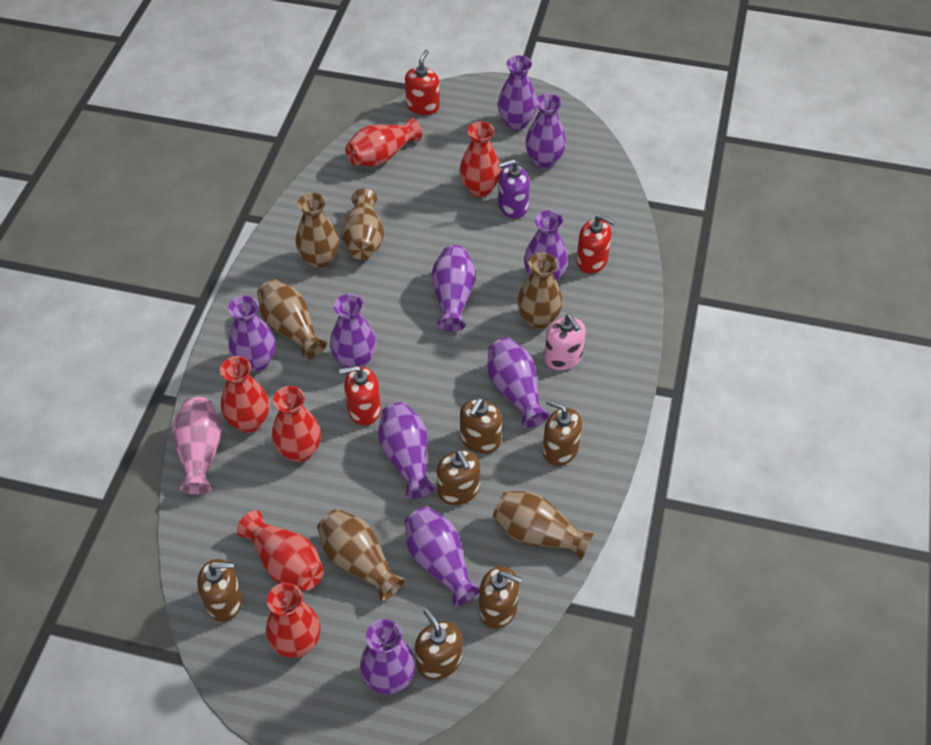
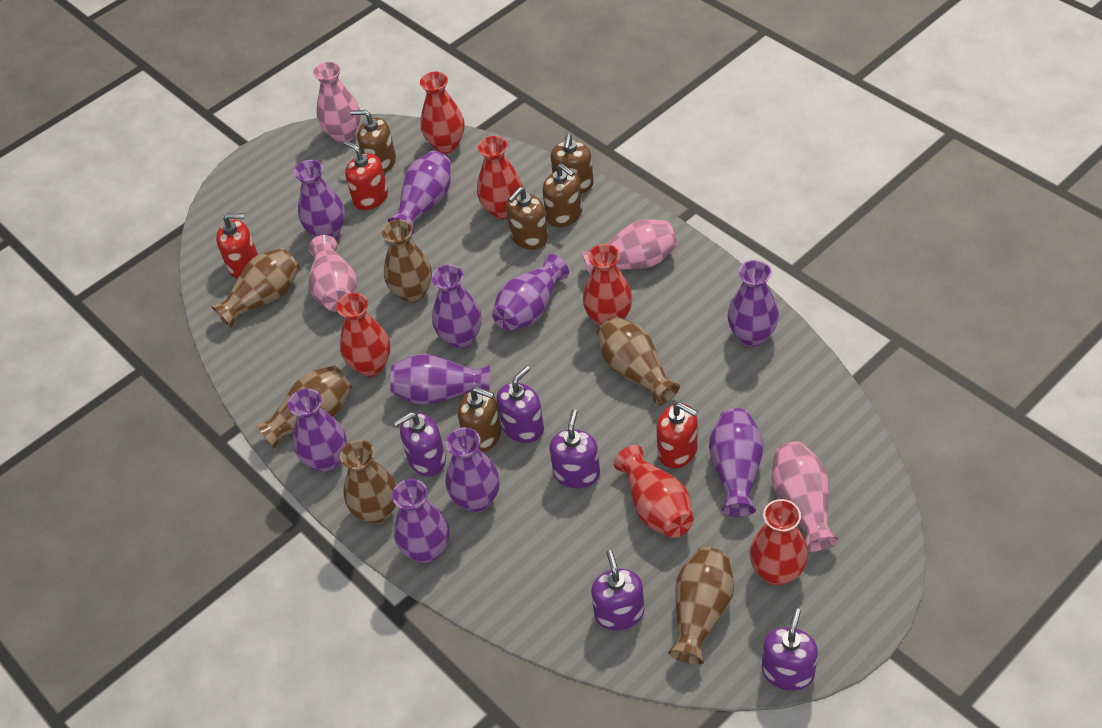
brown soap dispenser: 6 -> 5
pink soap dispenser: 1 -> 0
pink vase: 1 -> 4
purple soap dispenser: 1 -> 5

